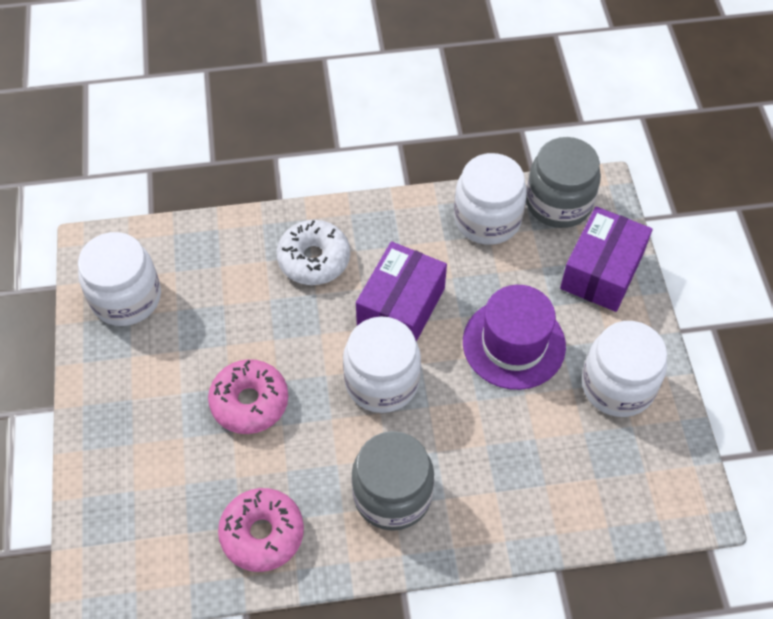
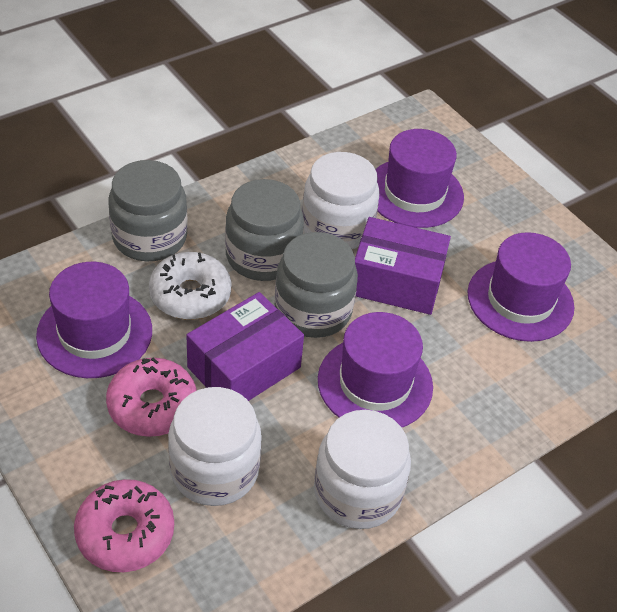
grey jar: 2 -> 3
purple hat: 1 -> 4
white jar: 4 -> 3

